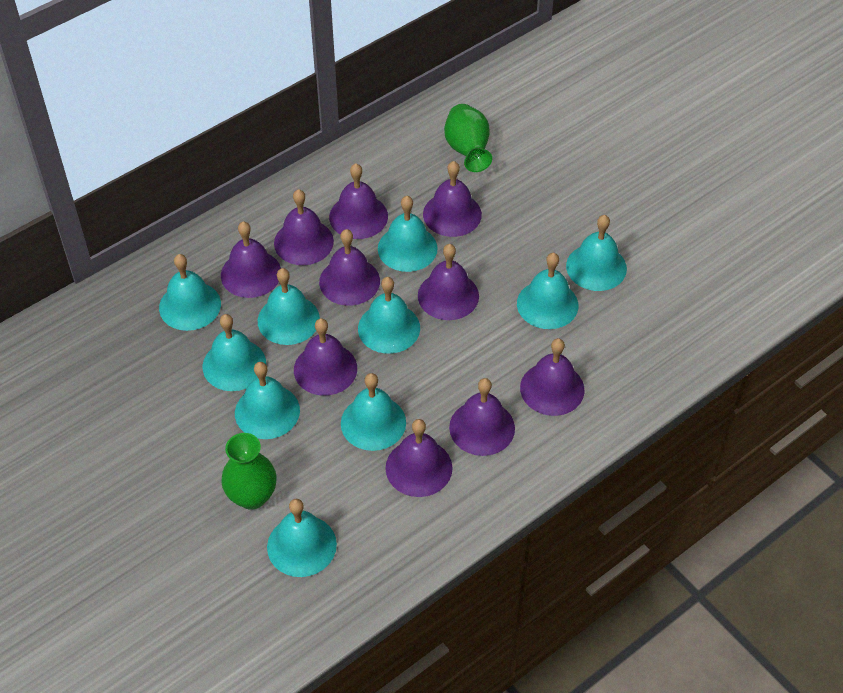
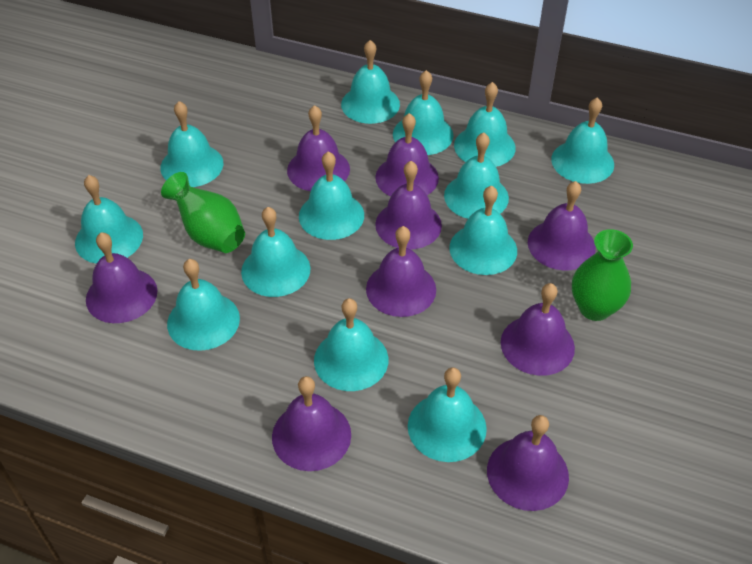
purple bell: 10 -> 9
turquoise bell: 10 -> 13

